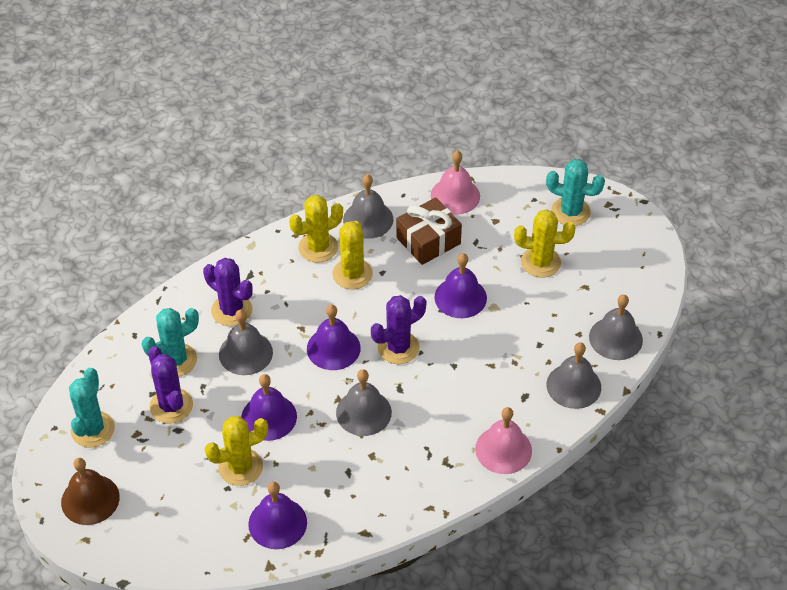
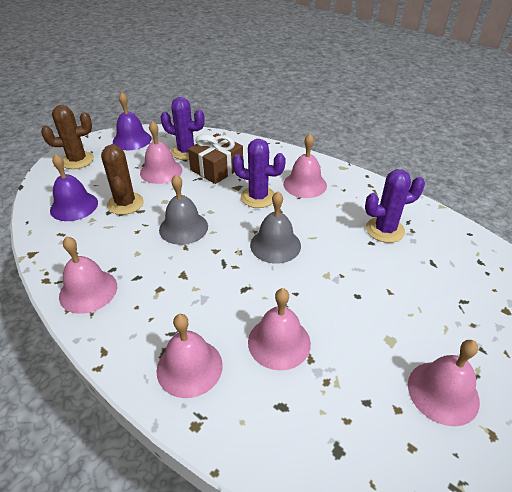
brown bell: 1 -> 0
brown cactus: 0 -> 2
grey bell: 5 -> 2
pink bell: 2 -> 6
purple bell: 4 -> 2
turquoise cactus: 3 -> 0
yellow cactus: 4 -> 0

